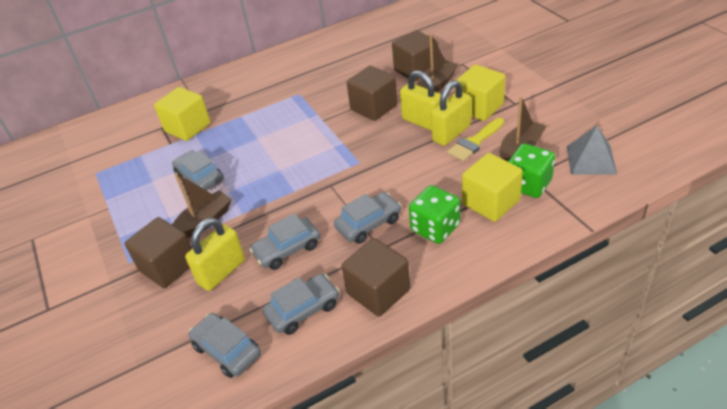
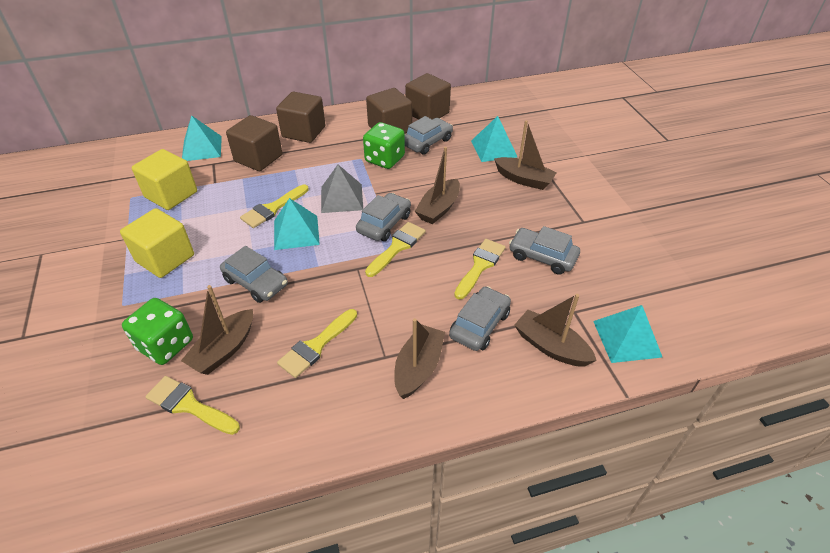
brown boat: 3 -> 5
turquoise pyramid: 0 -> 4
yellow brush: 1 -> 5
yellow cube: 3 -> 2
yellow padlock: 3 -> 0

